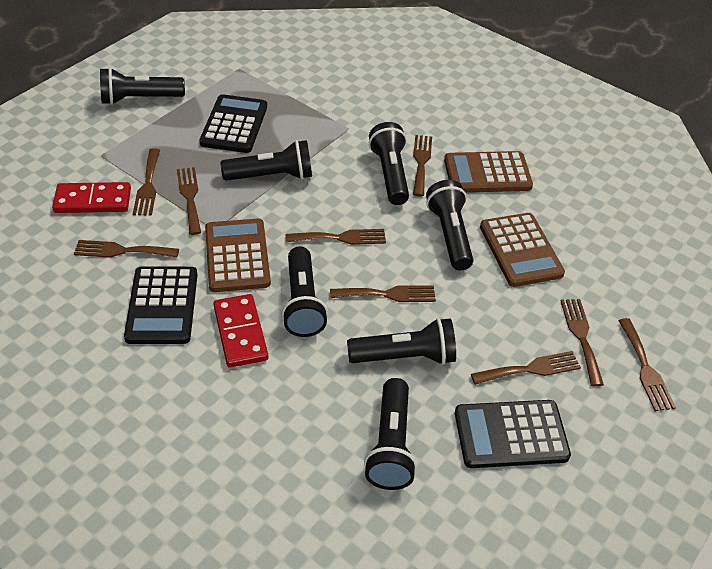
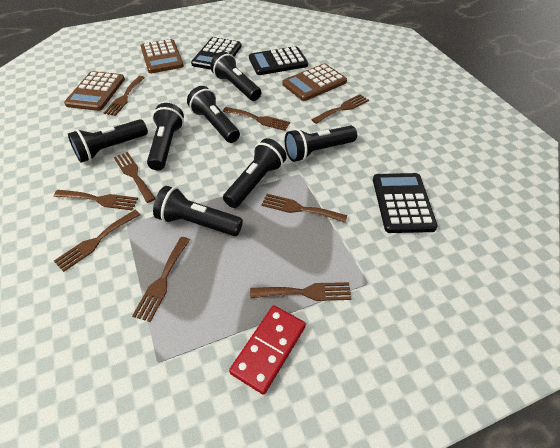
red domino: 2 -> 1

